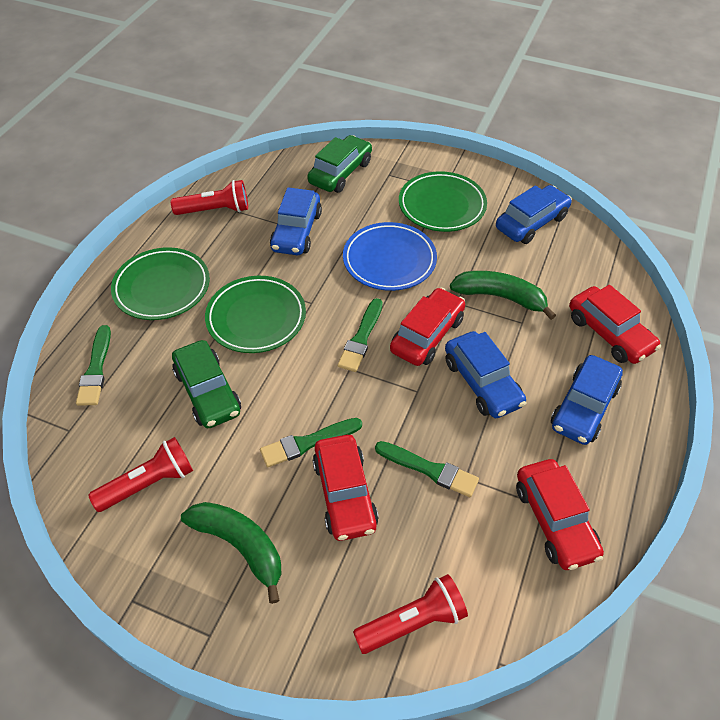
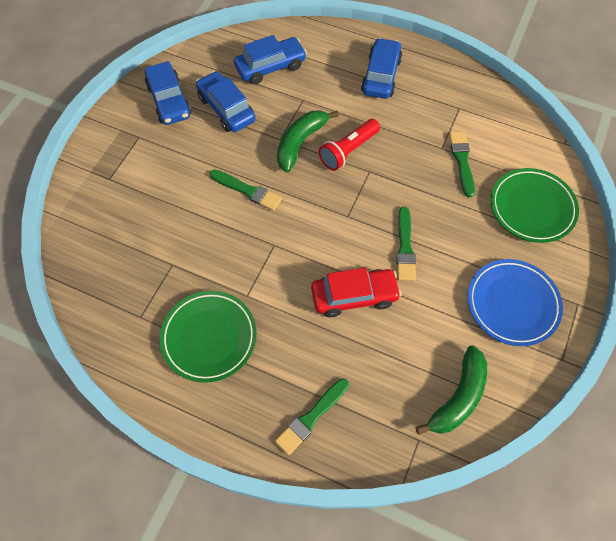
green car: 2 -> 0
green plate: 3 -> 2
red car: 4 -> 1
red flashlight: 3 -> 1

